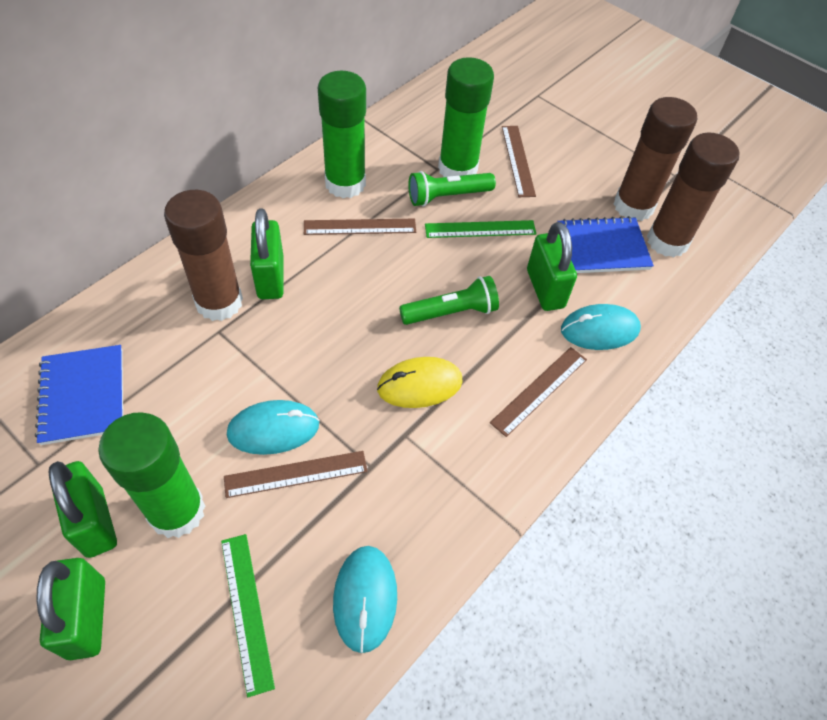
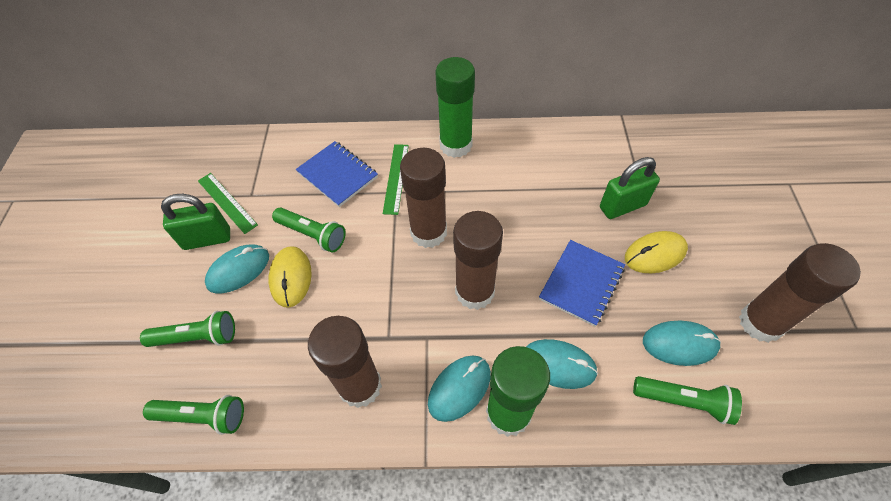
brown glue stick: 3 -> 4
brown ruler: 4 -> 0
green flashlight: 2 -> 4
green glue stick: 3 -> 2
green padlock: 4 -> 2
turquoise mouse: 3 -> 4
yellow mouse: 1 -> 2

